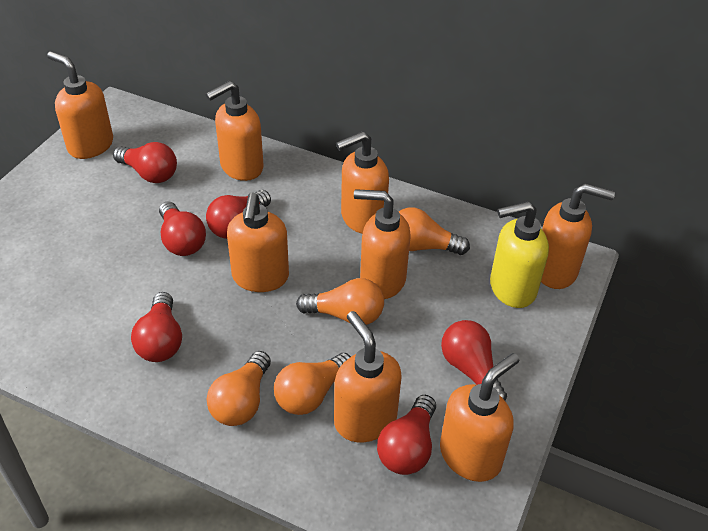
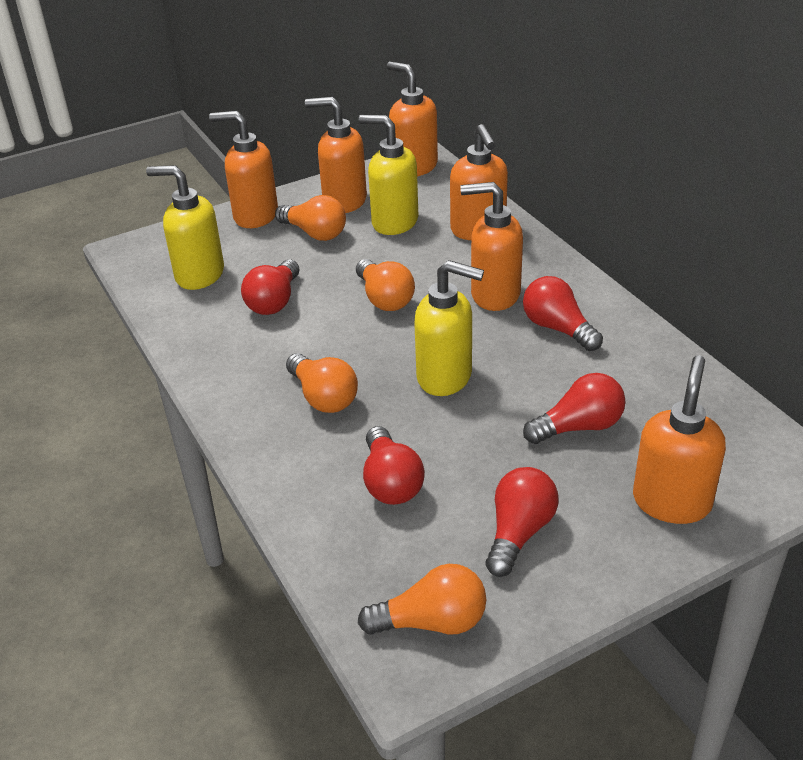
orange soap dispenser: 8 -> 6
red light bulb: 6 -> 5
yellow soap dispenser: 1 -> 3

